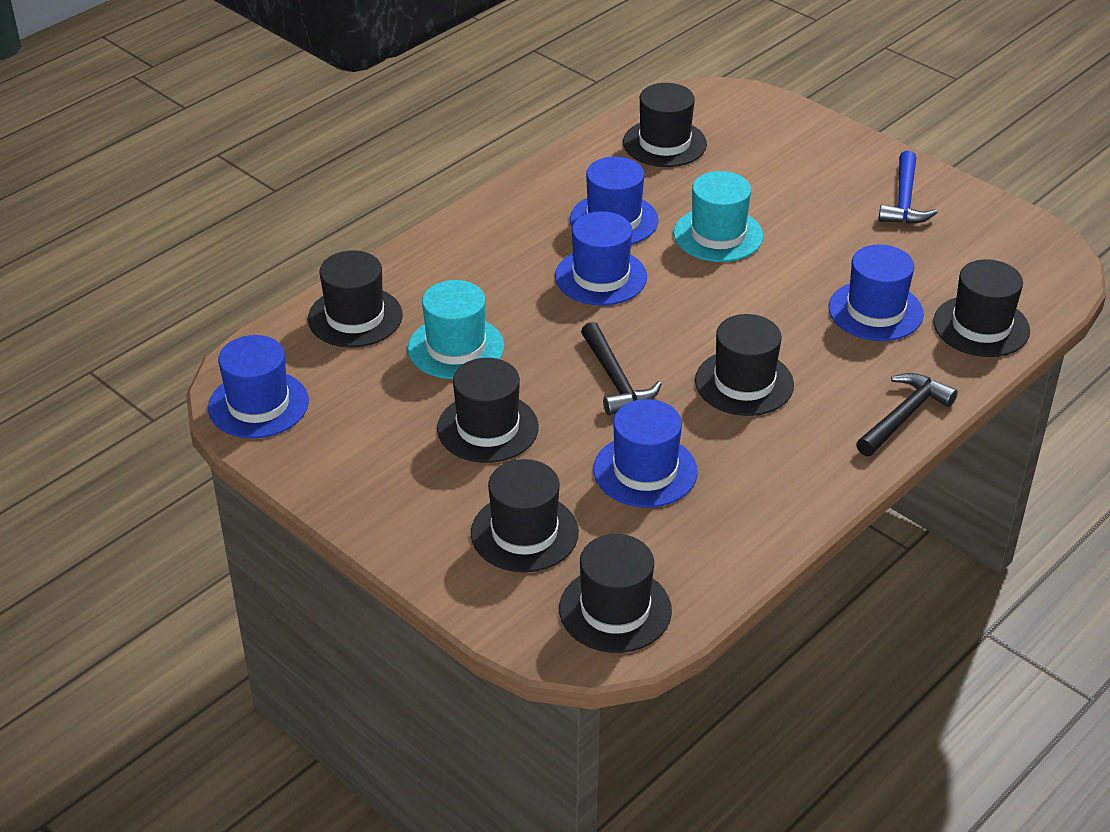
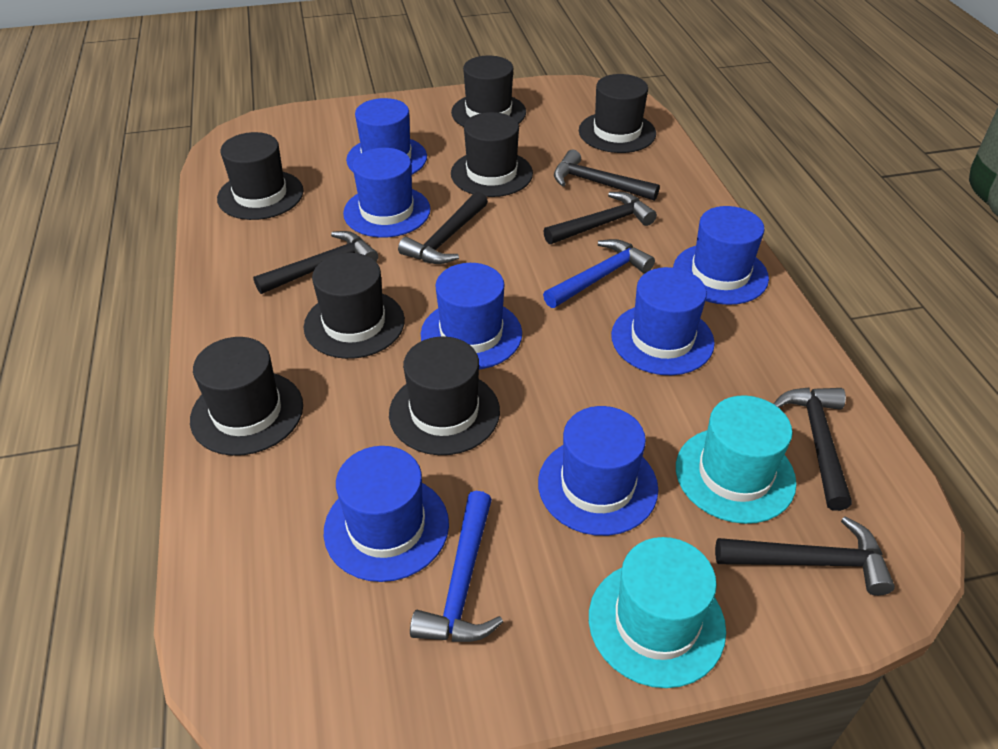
black hammer: 2 -> 6
blue hammer: 1 -> 2
blue hat: 5 -> 7

